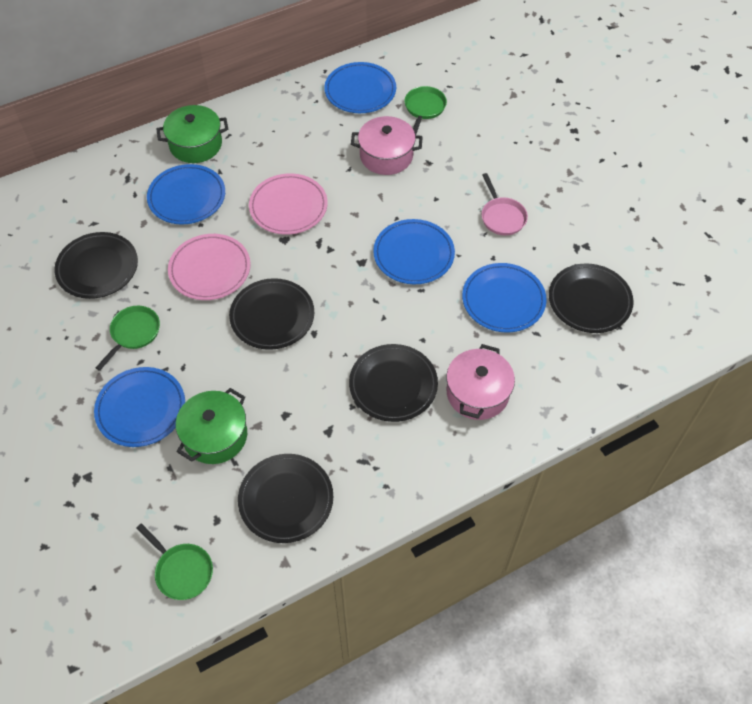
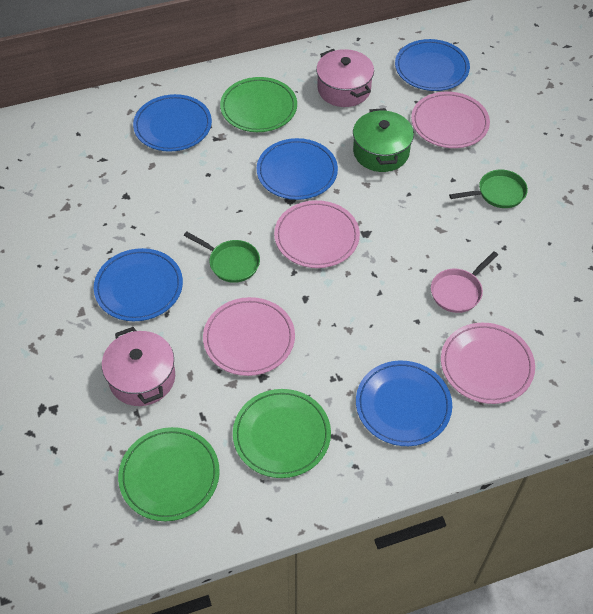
black plate: 5 -> 0
green pan: 3 -> 2
green plate: 0 -> 3
green pot: 2 -> 1
pink plate: 2 -> 4

